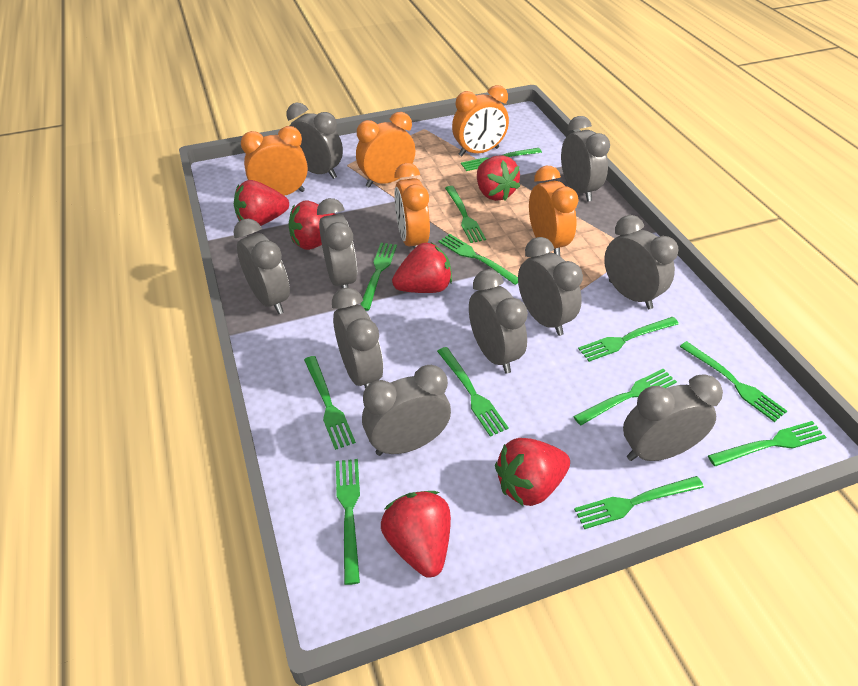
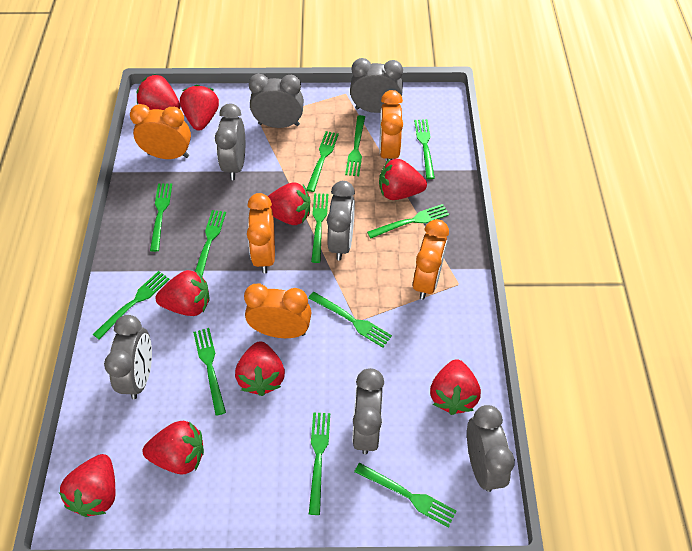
grey clock: 10 -> 7
red strawberry: 6 -> 9

